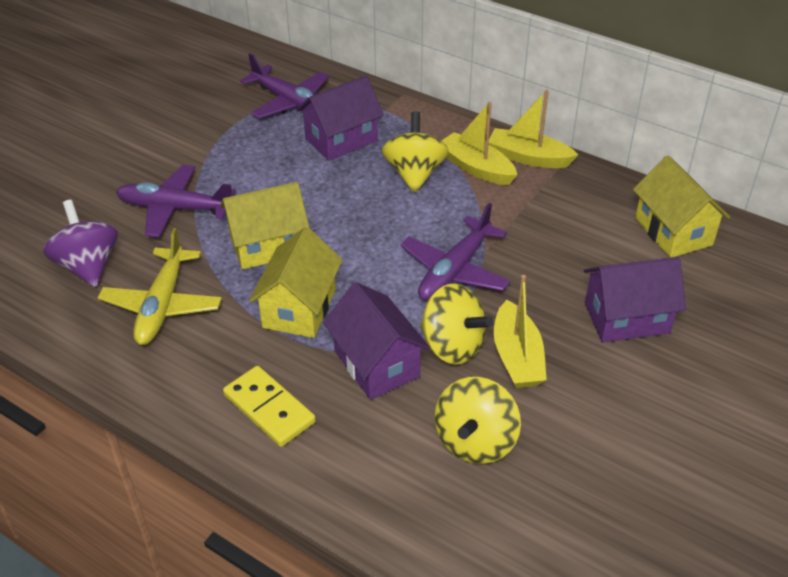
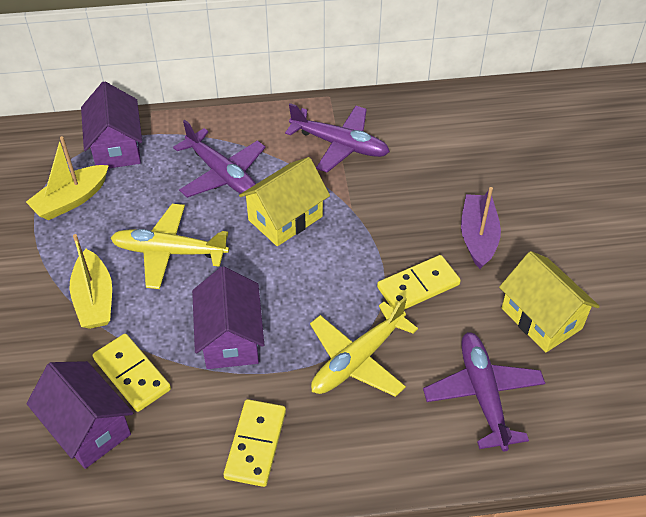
purple boat: 0 -> 1
purple spinning top: 1 -> 0
yellow boat: 3 -> 2
yellow domino: 1 -> 3
yellow house: 3 -> 2
yellow plane: 1 -> 2
yellow spinning top: 3 -> 0

